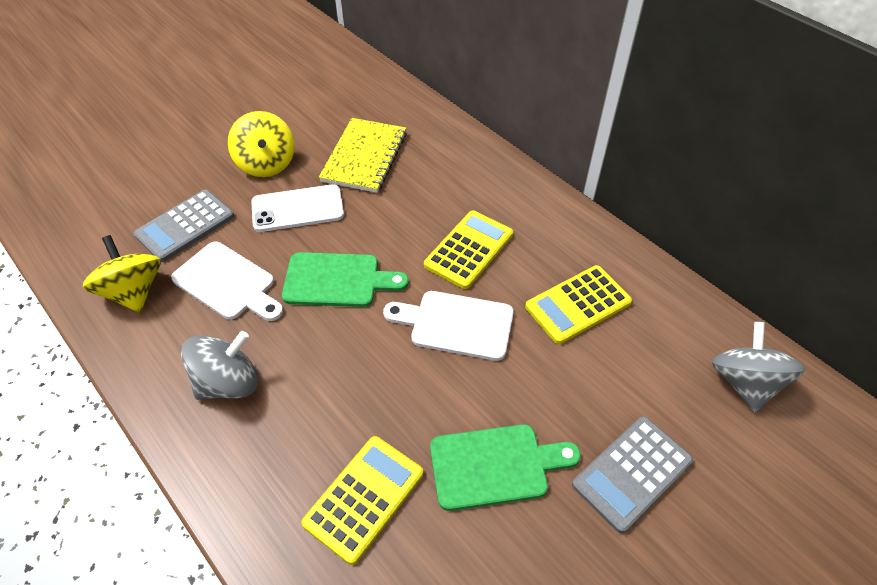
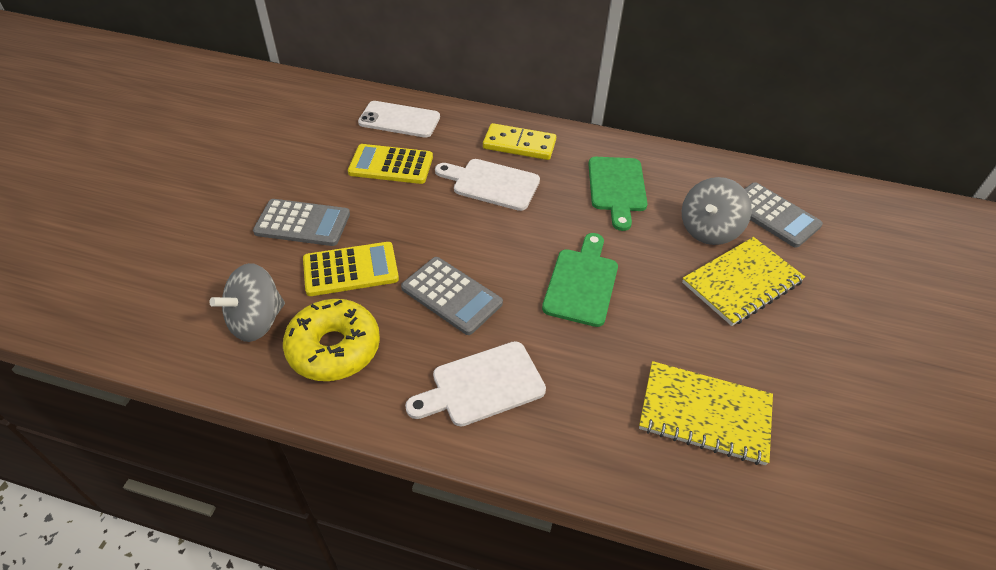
grey calculator: 2 -> 3
yellow calculator: 3 -> 2
yellow domino: 0 -> 1
yellow donut: 0 -> 1
yellow notebook: 1 -> 2
yellow spinning top: 2 -> 0

